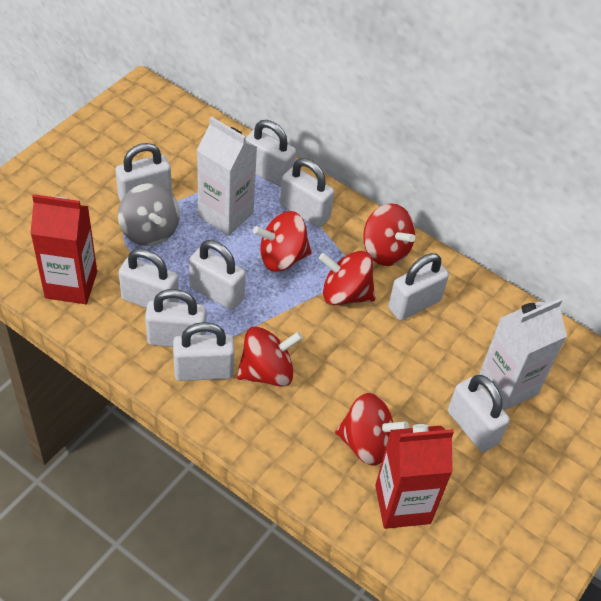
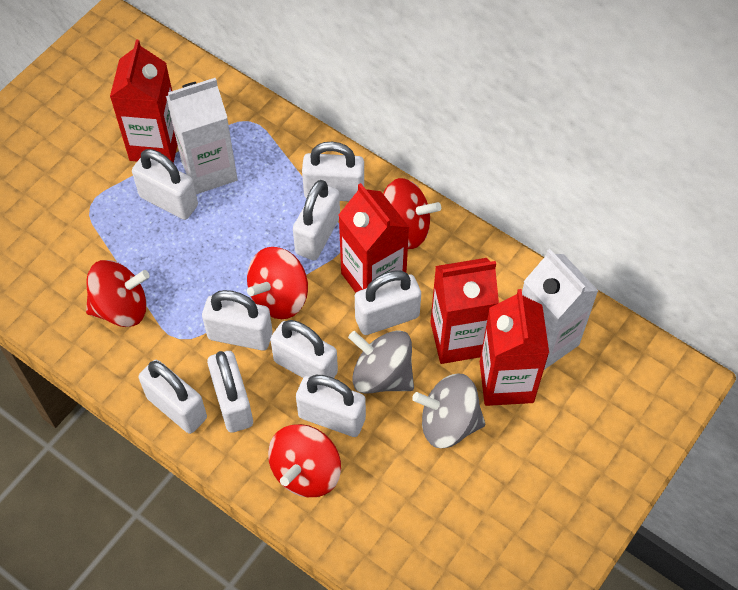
grey spinning top: 1 -> 2
red carton: 2 -> 4
red spinning top: 5 -> 4

